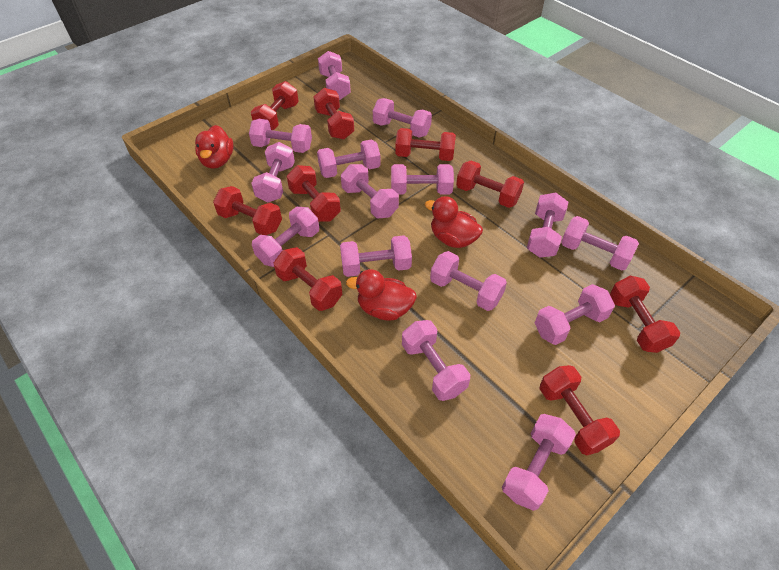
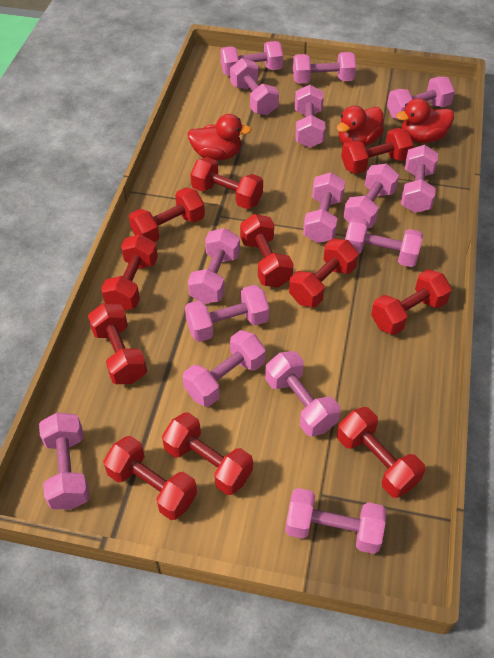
red dumbbell: 9 -> 11

